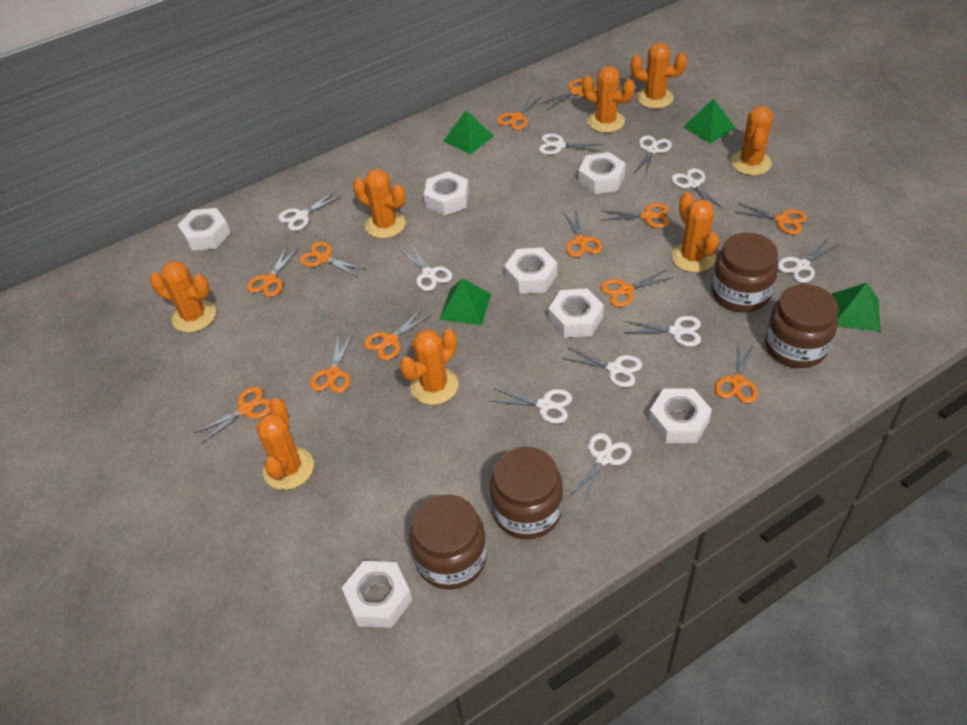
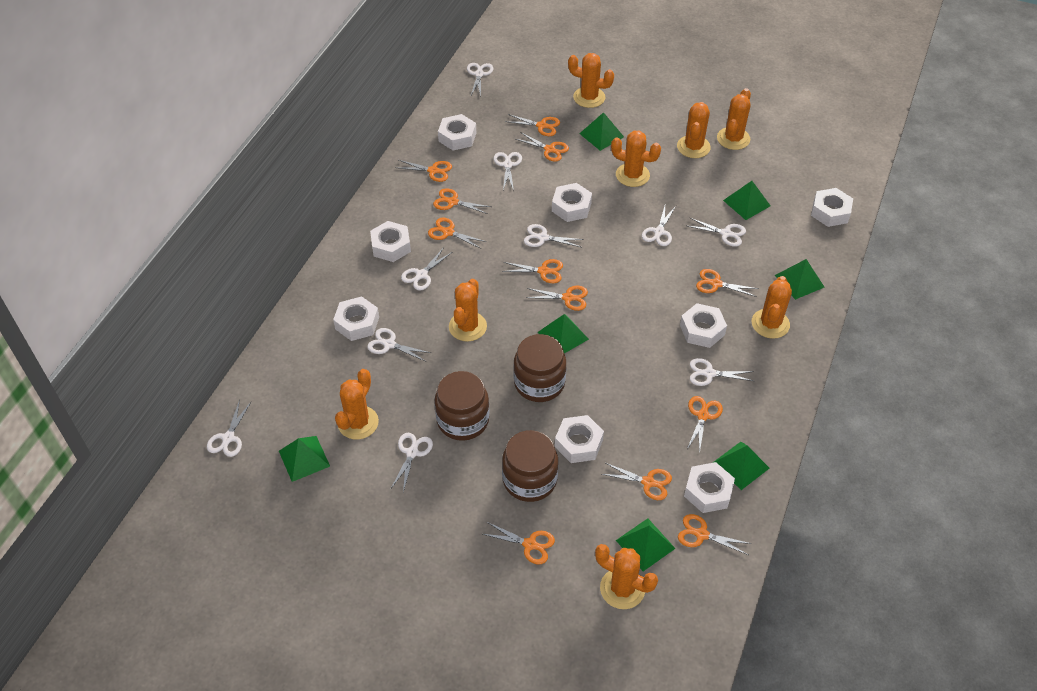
brown jar: 4 -> 3
green pyramid: 4 -> 7
white nut: 7 -> 8

